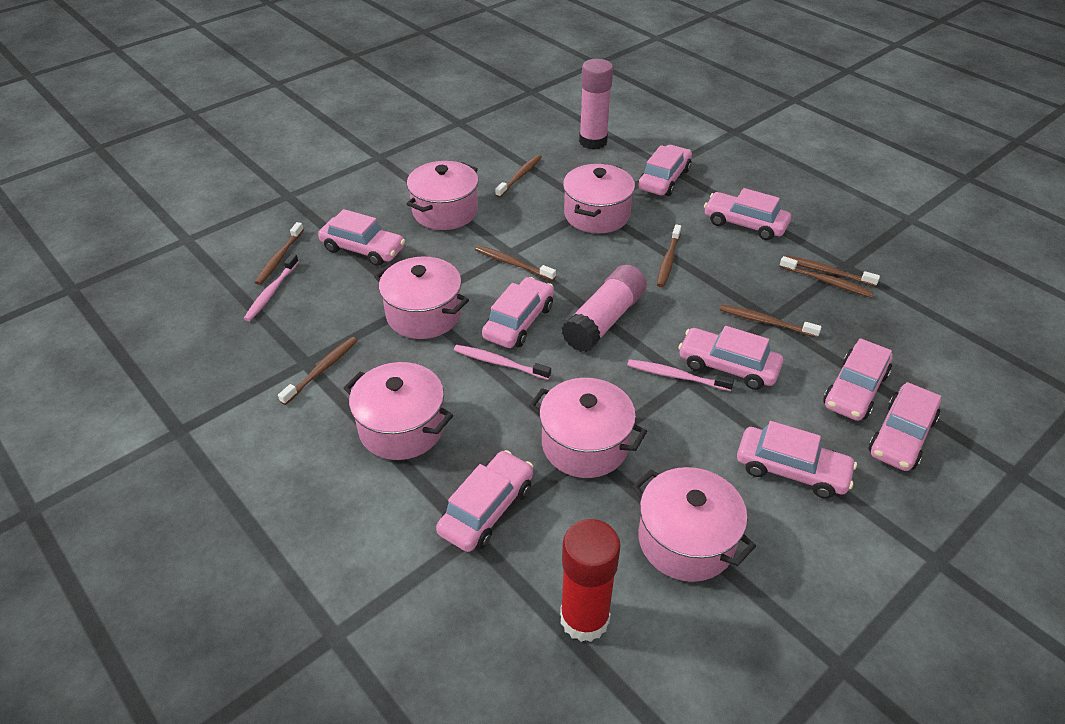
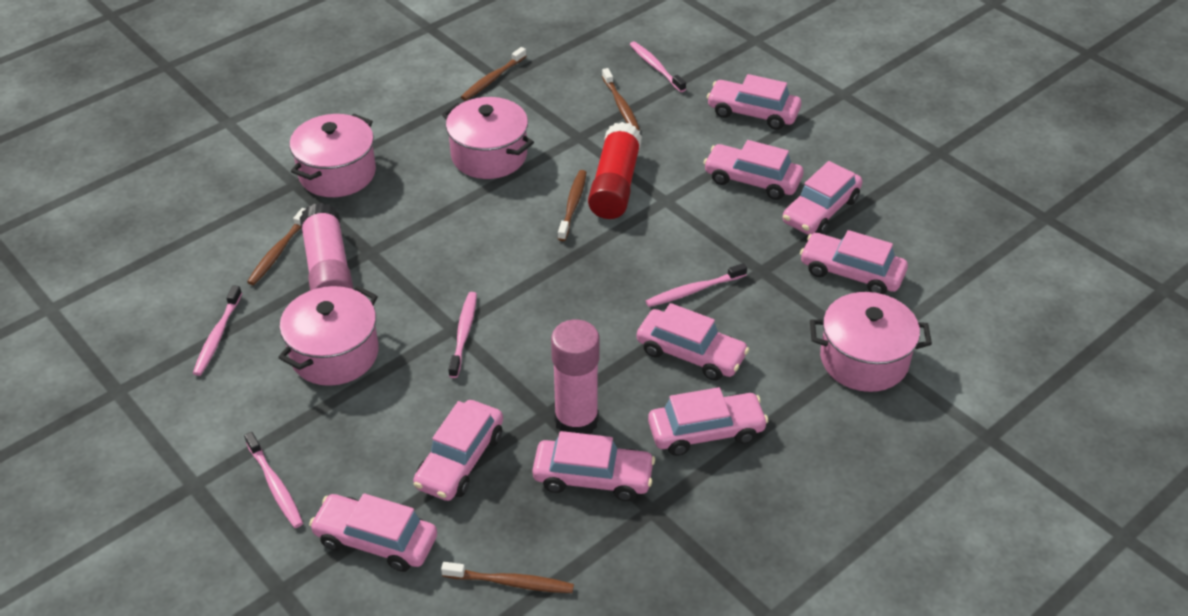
brown toothbrush: 8 -> 5
pink pot: 6 -> 4
pink toothbrush: 3 -> 5

